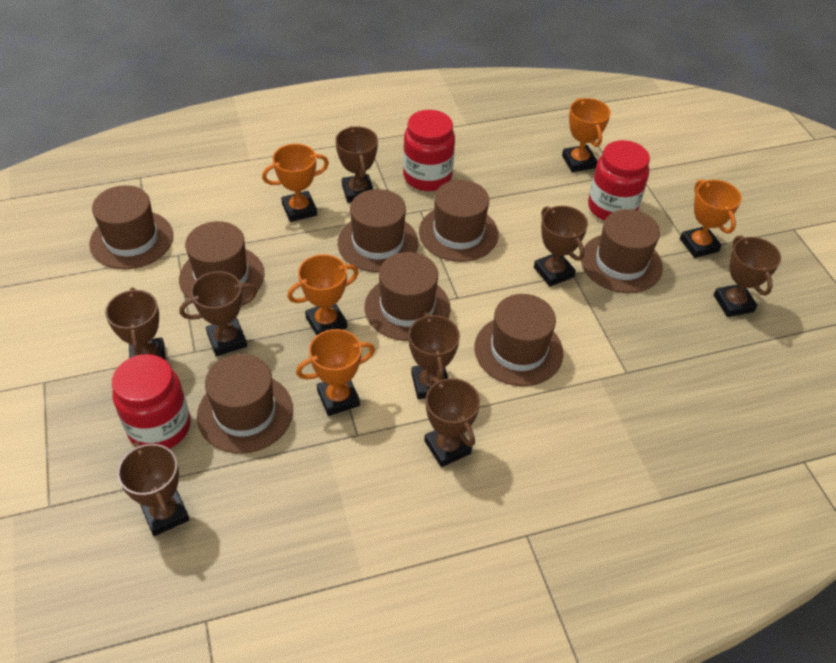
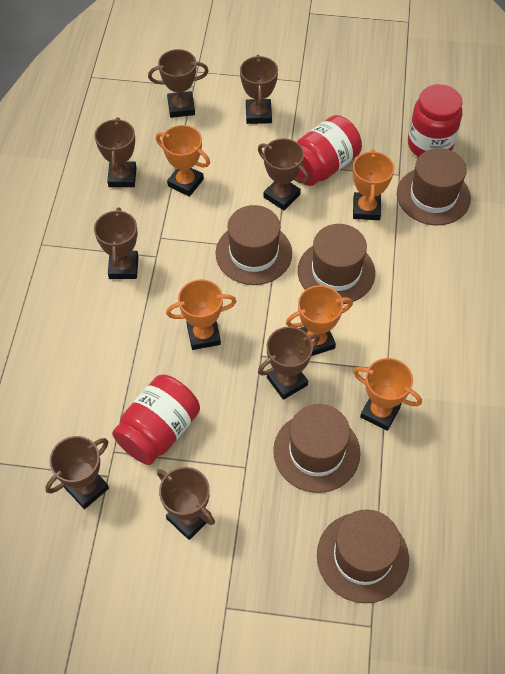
brown hat: 8 -> 5

